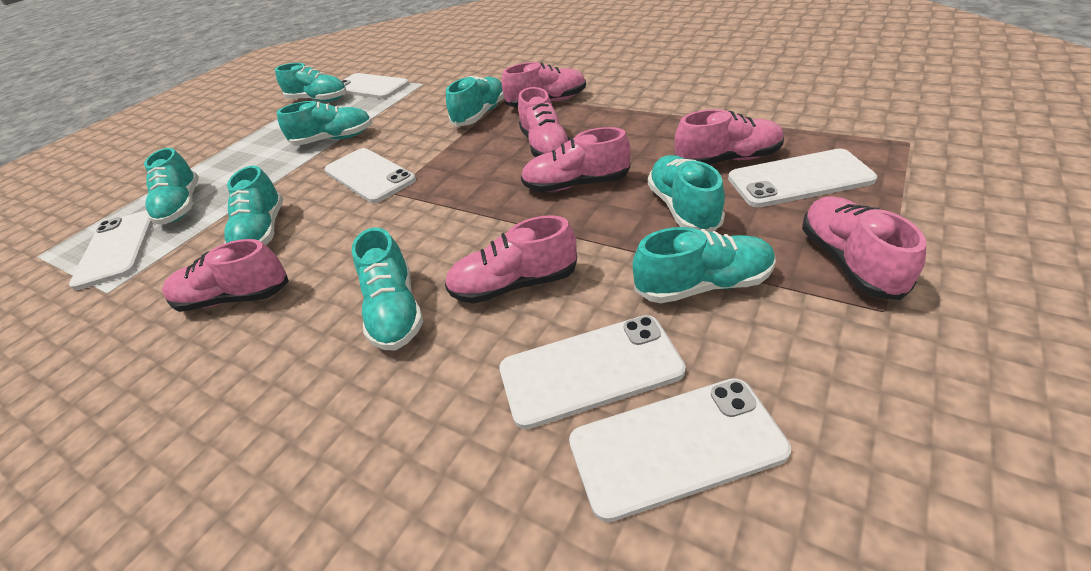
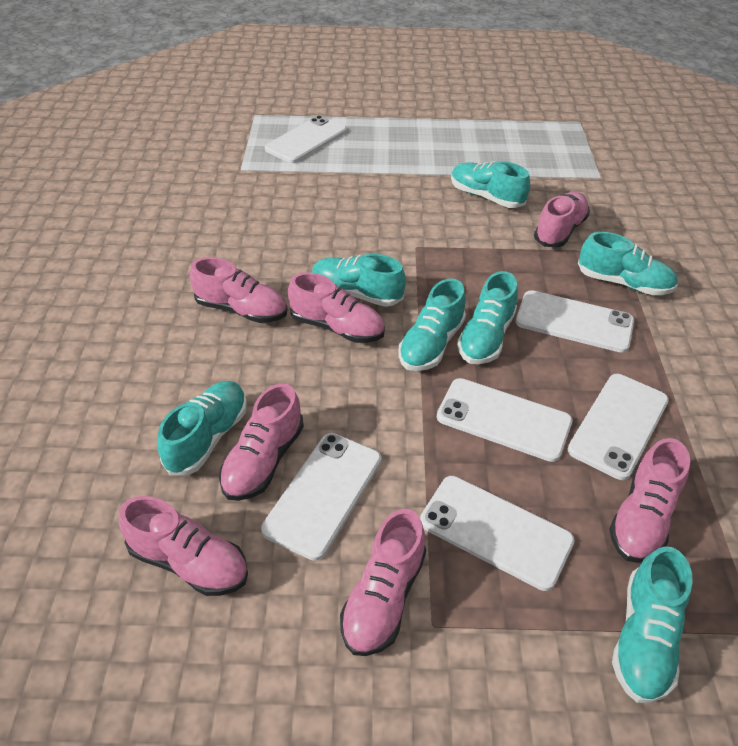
turquoise shoe: 8 -> 7

